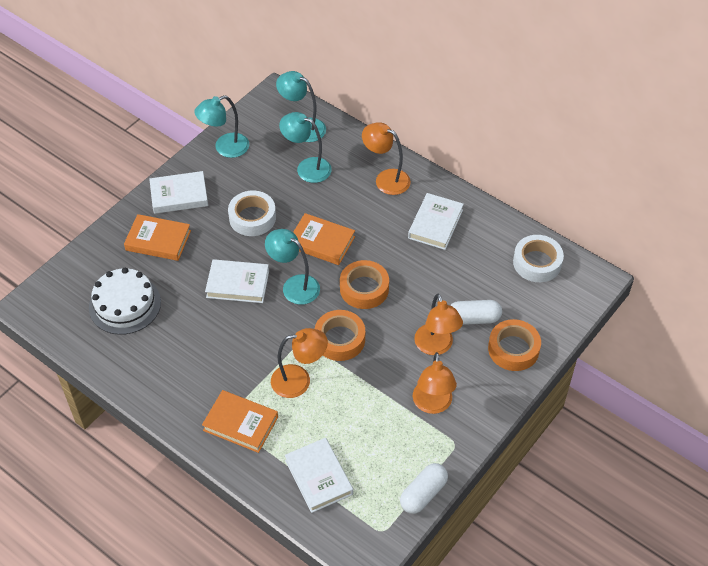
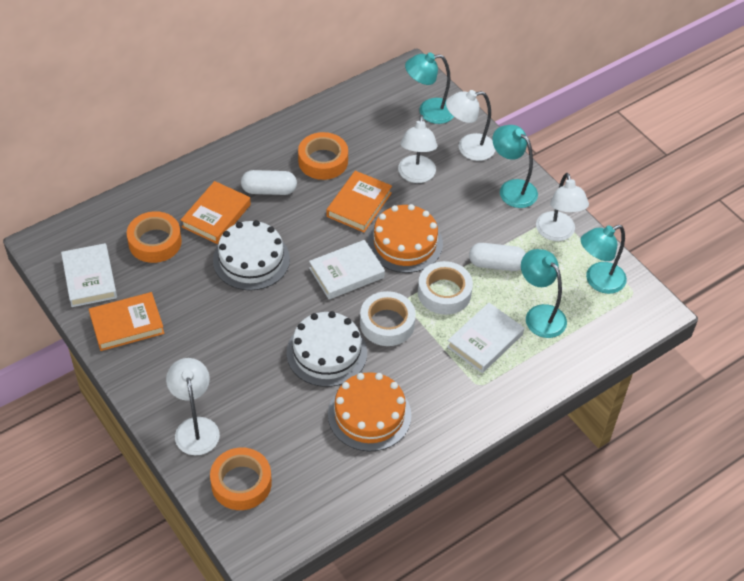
orange cake: 0 -> 2
orange lamp: 4 -> 0
white book: 4 -> 3
white cake: 1 -> 2
white lamp: 0 -> 4

